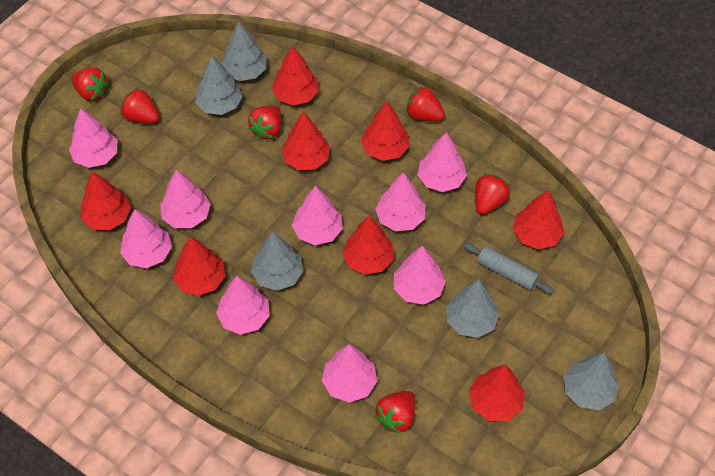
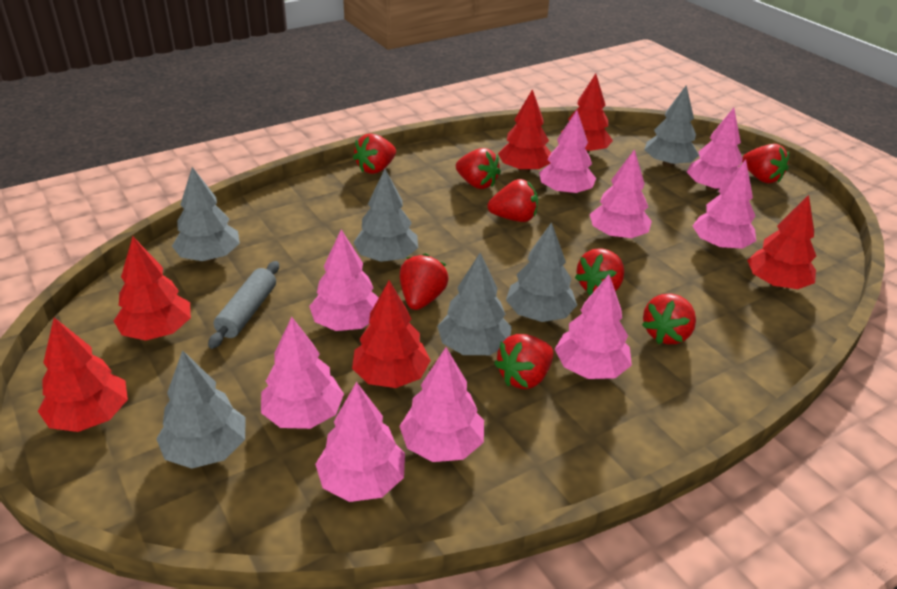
grey tree: 5 -> 6
red strawberry: 6 -> 8
red tree: 8 -> 6

